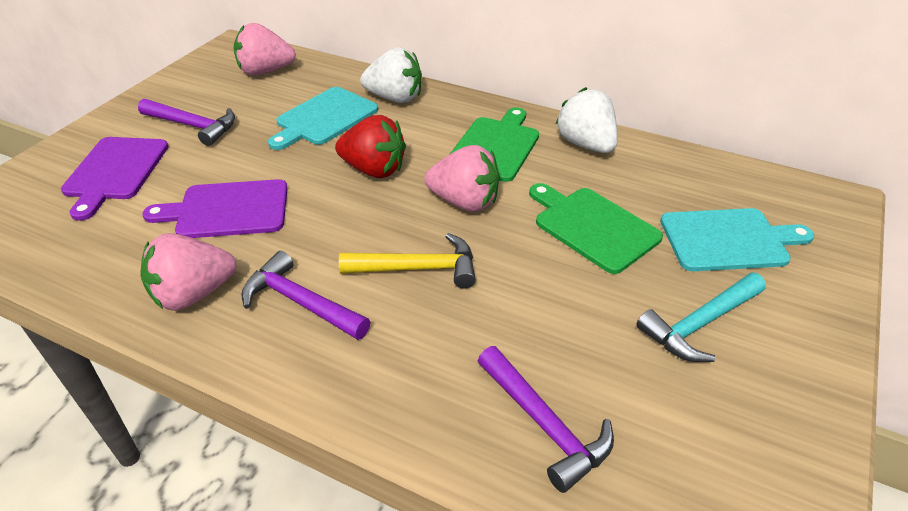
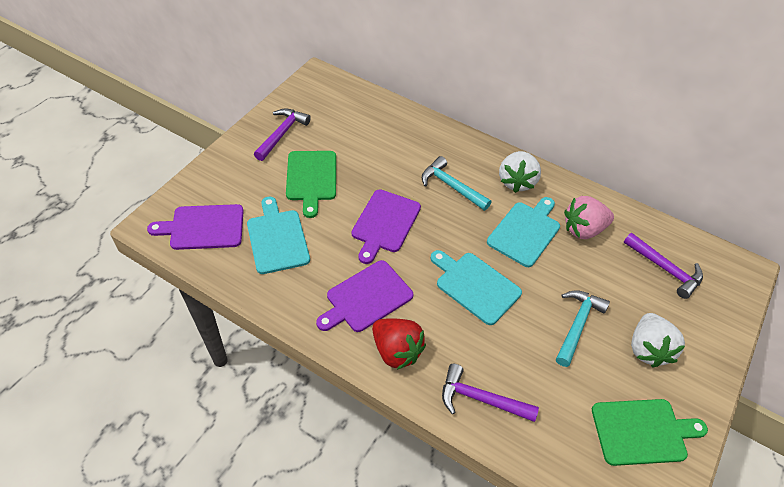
pink strawberry: 3 -> 1
purple cutting board: 2 -> 3
turquoise cutting board: 2 -> 3
turquoise hammer: 1 -> 2
yellow hammer: 1 -> 0

